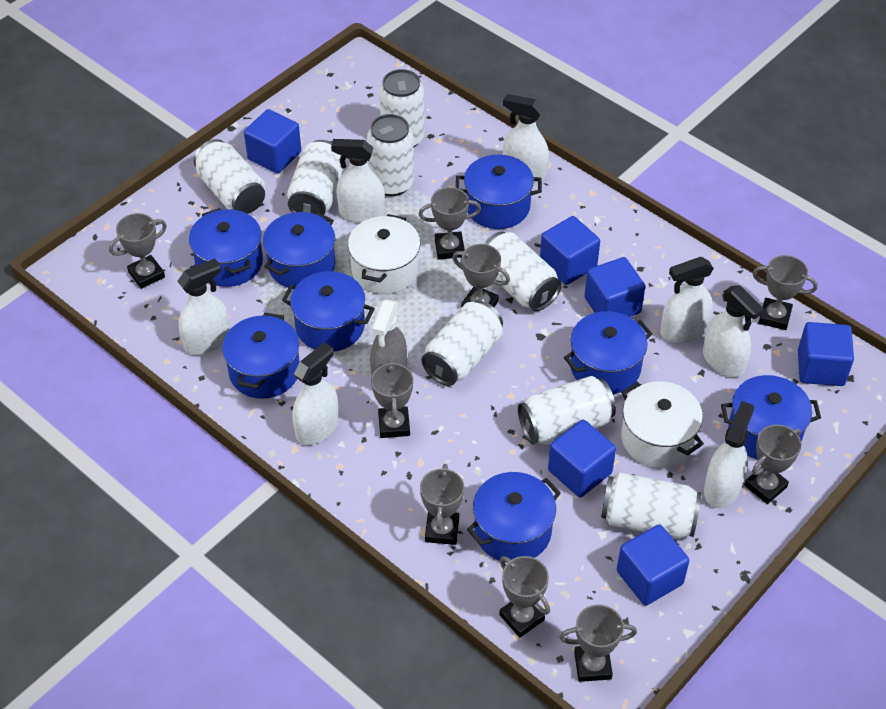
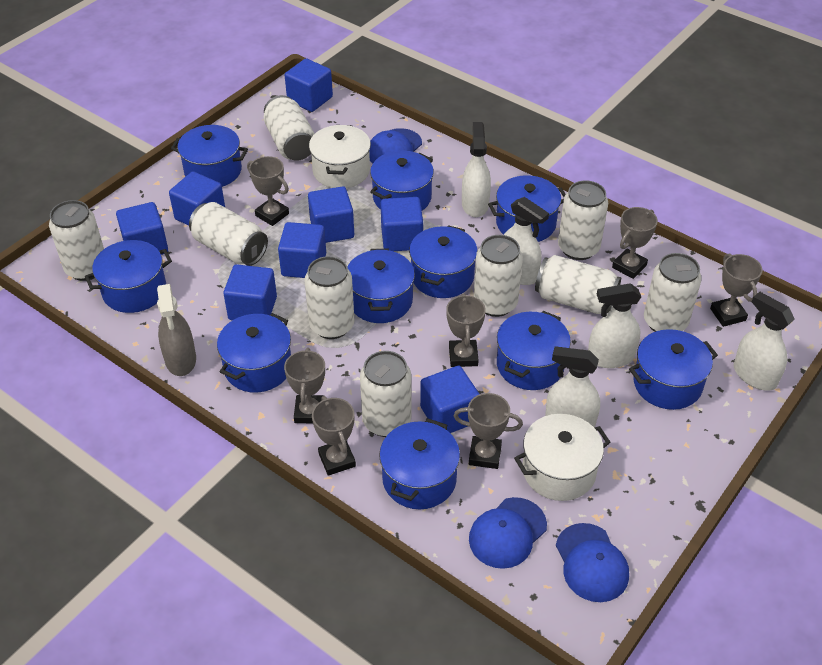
blue cap: 0 -> 3
blue cube: 6 -> 8
blue pot: 8 -> 10
grey trophy: 9 -> 7
white can: 8 -> 9
white spray bottle: 7 -> 5

